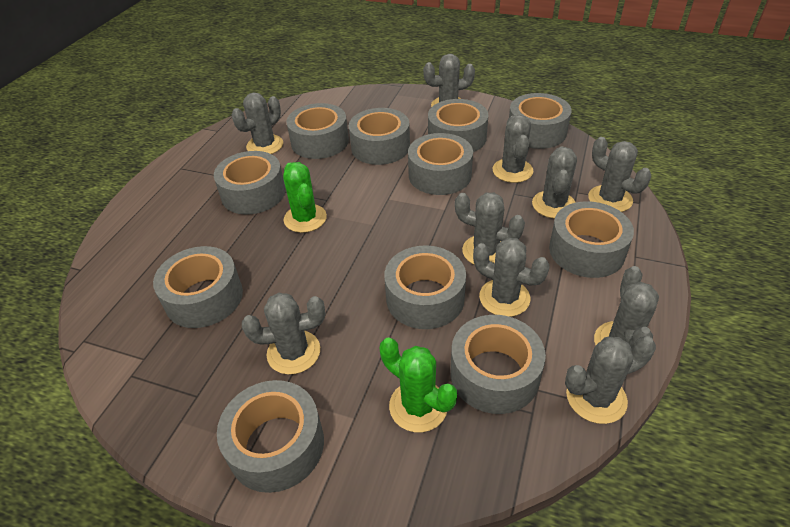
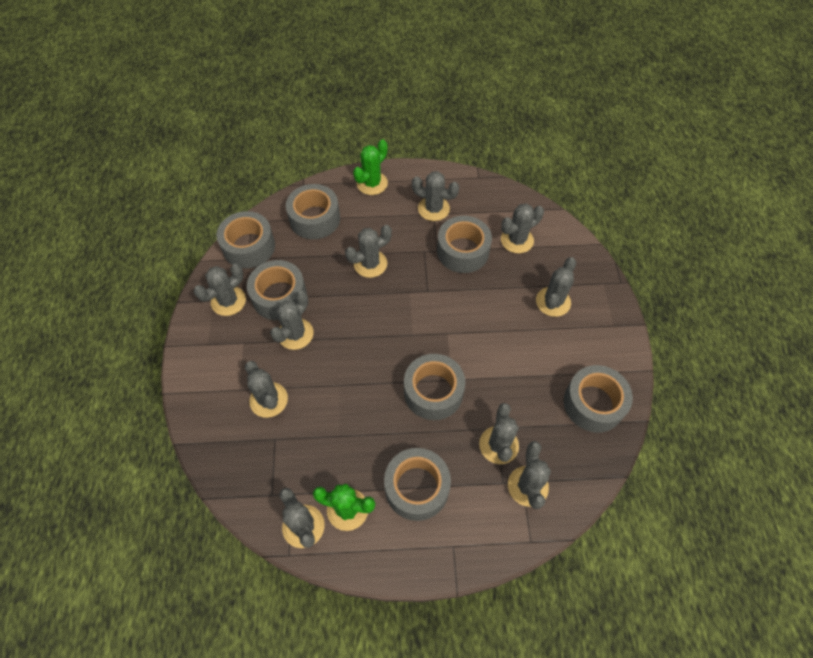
grey tape: 11 -> 7

